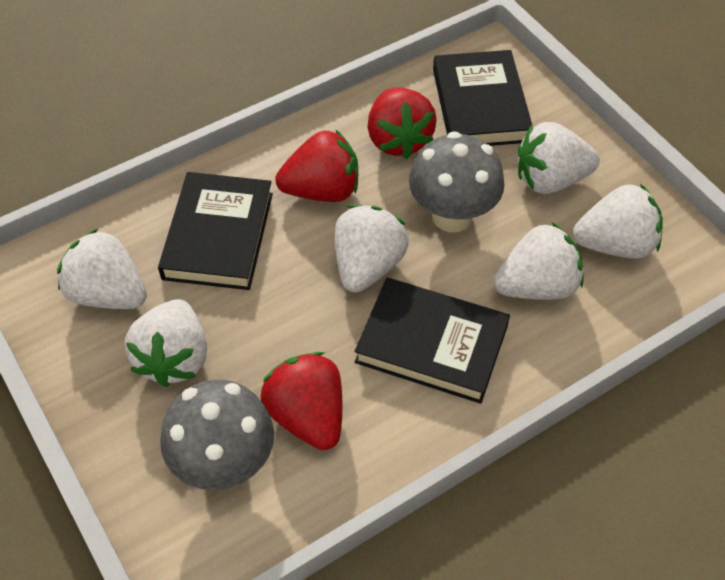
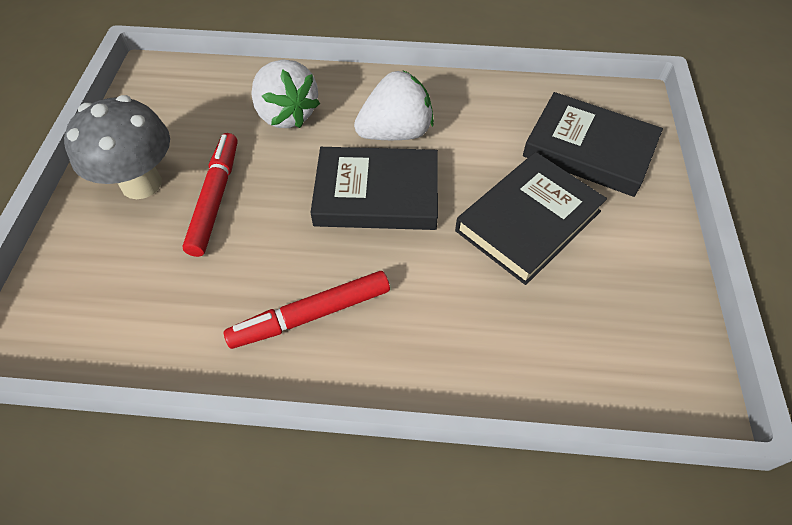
grey mushroom: 2 -> 1
red marker: 0 -> 2
red strawberry: 3 -> 0
white strawberry: 6 -> 2

